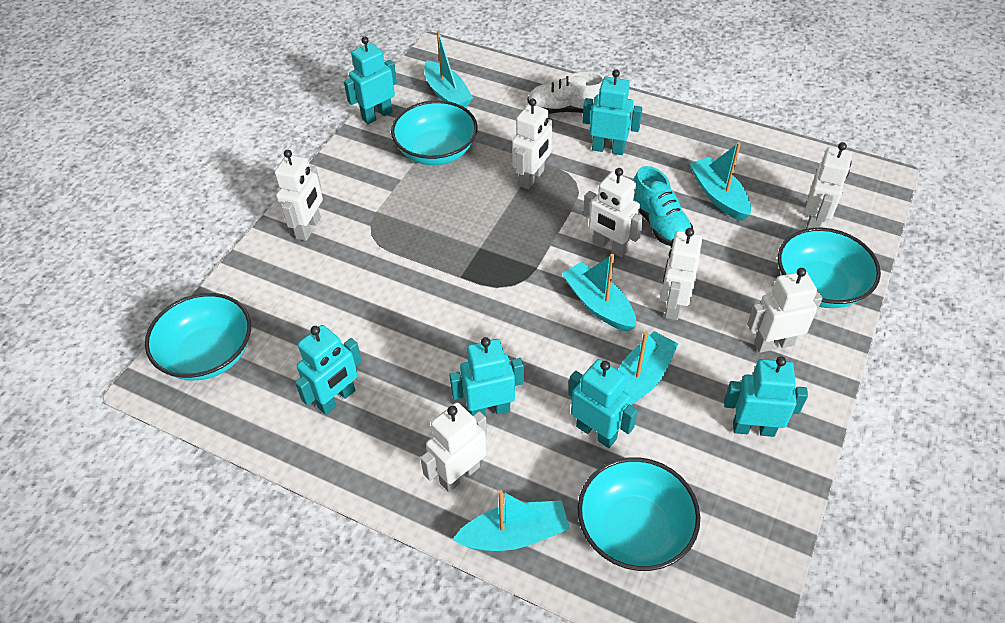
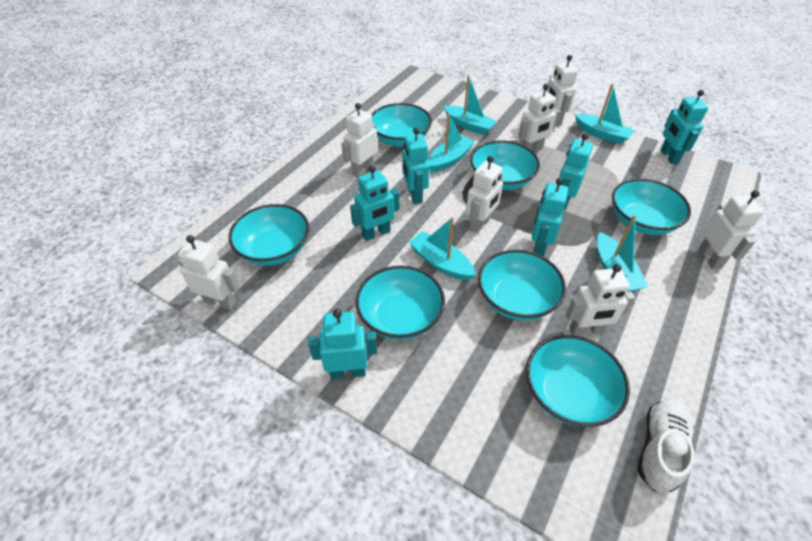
turquoise bowl: 4 -> 7
turquoise shoe: 1 -> 0

